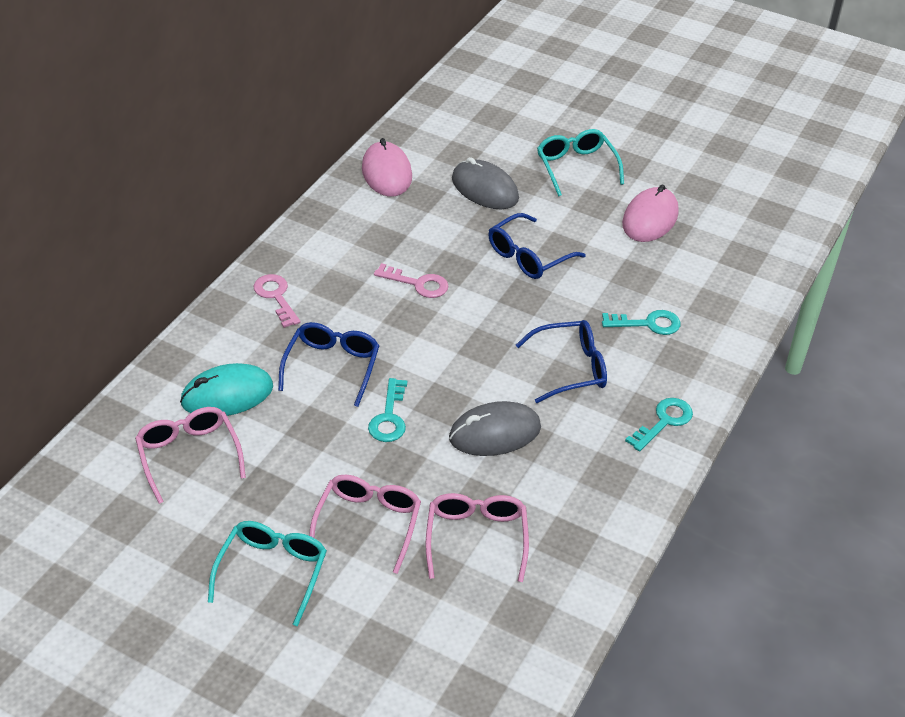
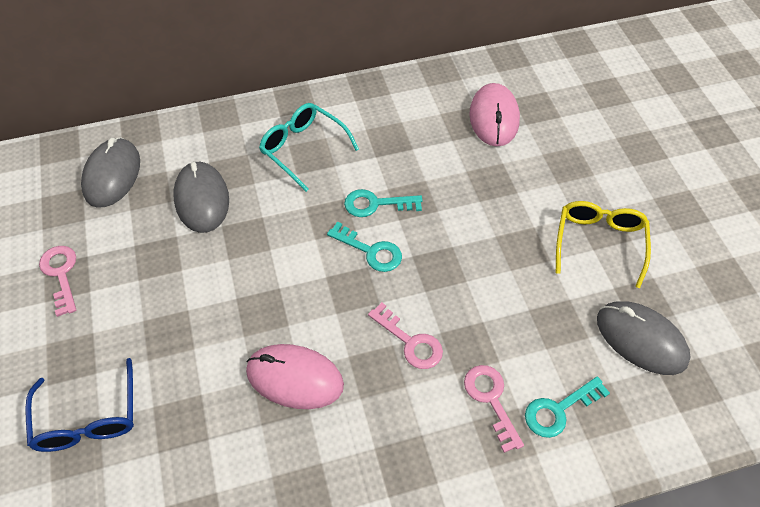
blue glasses: 3 -> 1
grey mouse: 2 -> 3
pink glasses: 3 -> 0
pink key: 2 -> 3
turquoise glasses: 2 -> 1
turquoise mouse: 1 -> 0
yellow glasses: 0 -> 1

